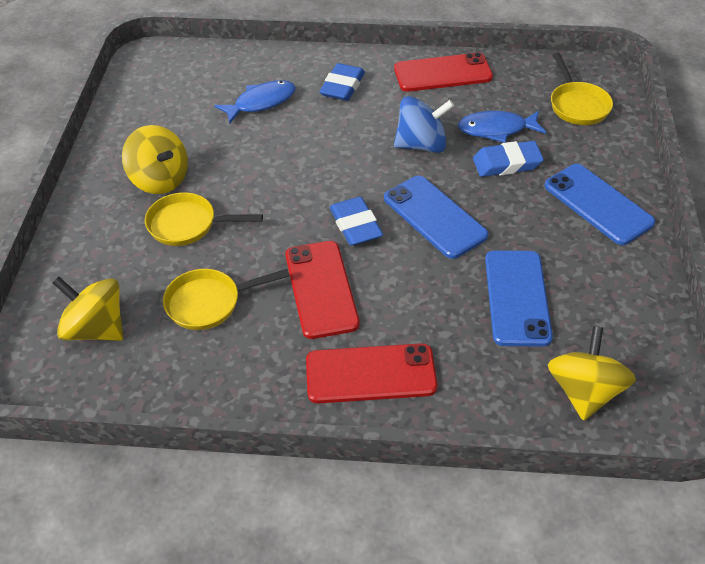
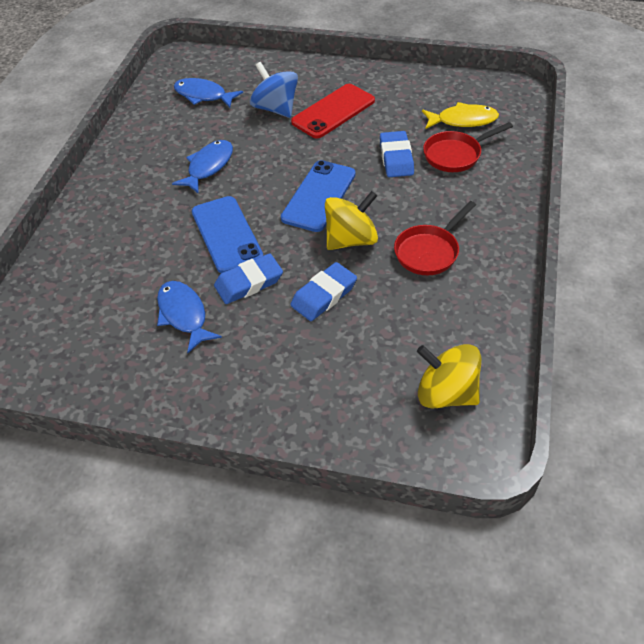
blue fish: 2 -> 3
blue phone: 3 -> 2
red pan: 0 -> 2
red phone: 3 -> 1
yellow fish: 0 -> 1
yellow pan: 3 -> 0
yellow spinning top: 3 -> 2

